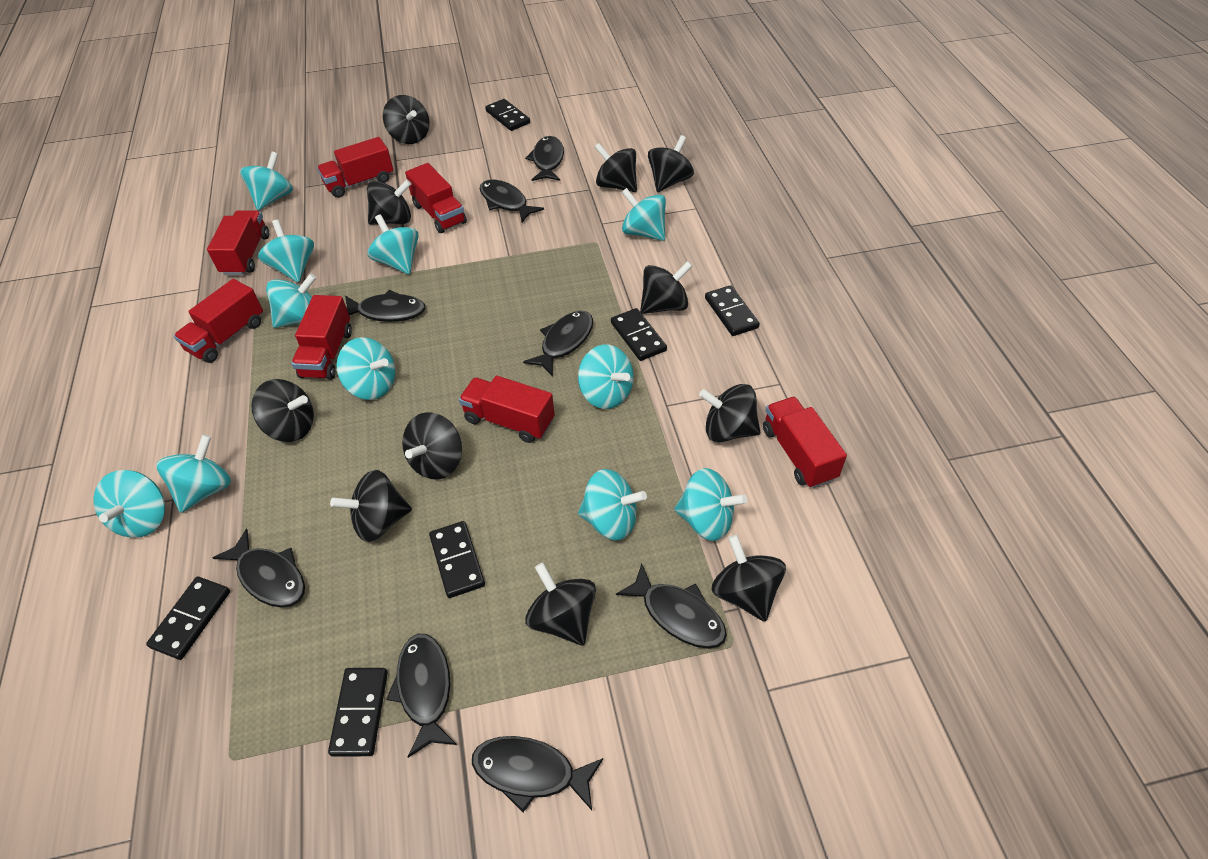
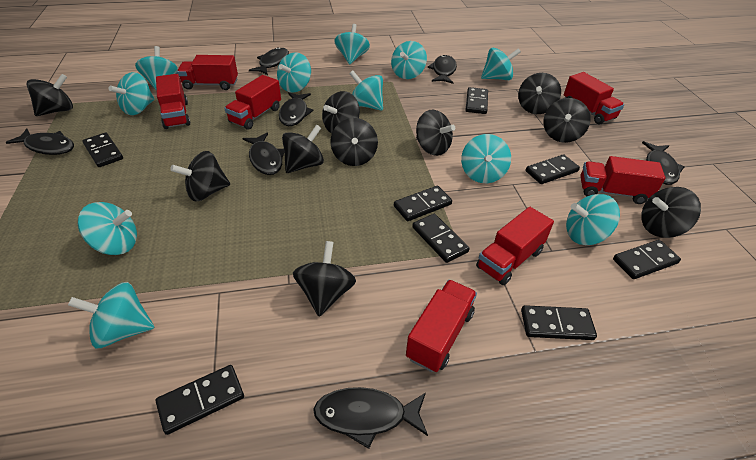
black domino: 6 -> 8
black fish: 8 -> 7
black spinning top: 11 -> 10

